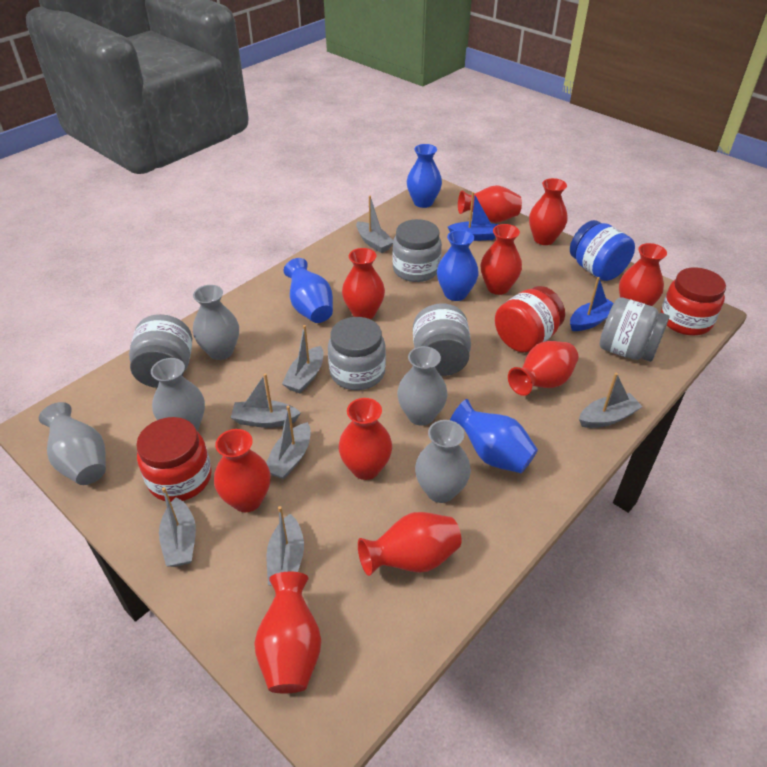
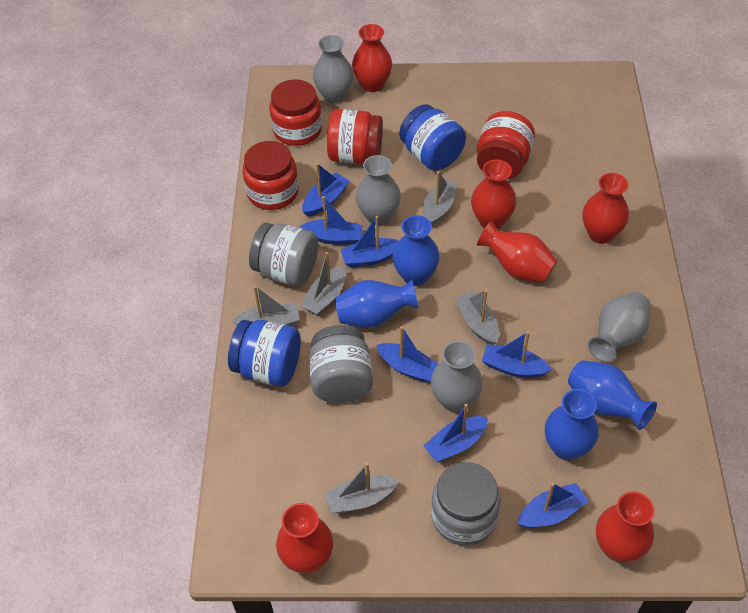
blue boat: 2 -> 7
blue jar: 1 -> 2
grey boat: 7 -> 5
grey jar: 5 -> 3
grey vase: 5 -> 4
red jar: 3 -> 4
red vase: 10 -> 6

